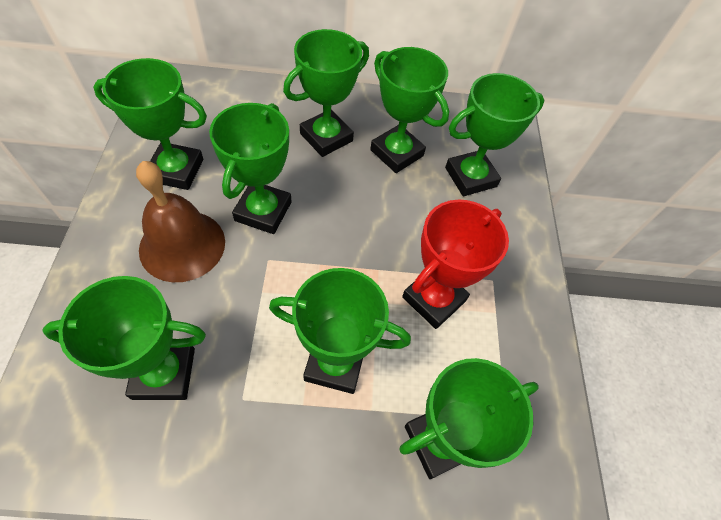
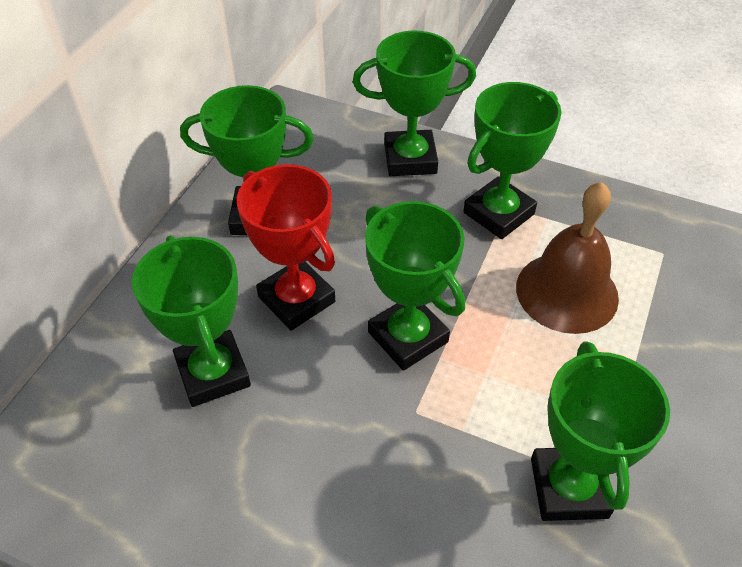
green trophy: 8 -> 6

